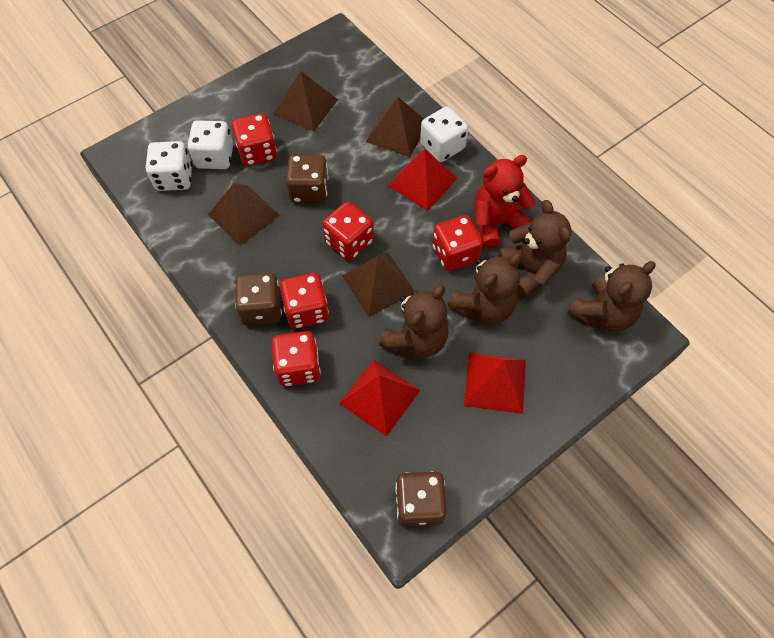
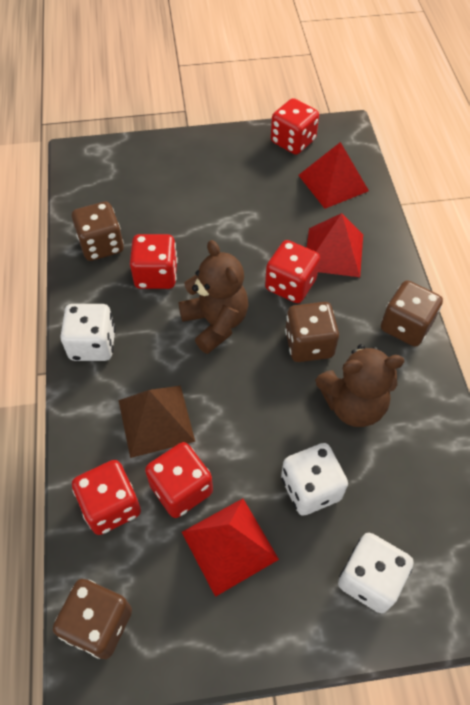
brown dice: 3 -> 4
brown pyramid: 4 -> 1
brown teddy bear: 4 -> 2
red teddy bear: 1 -> 0

